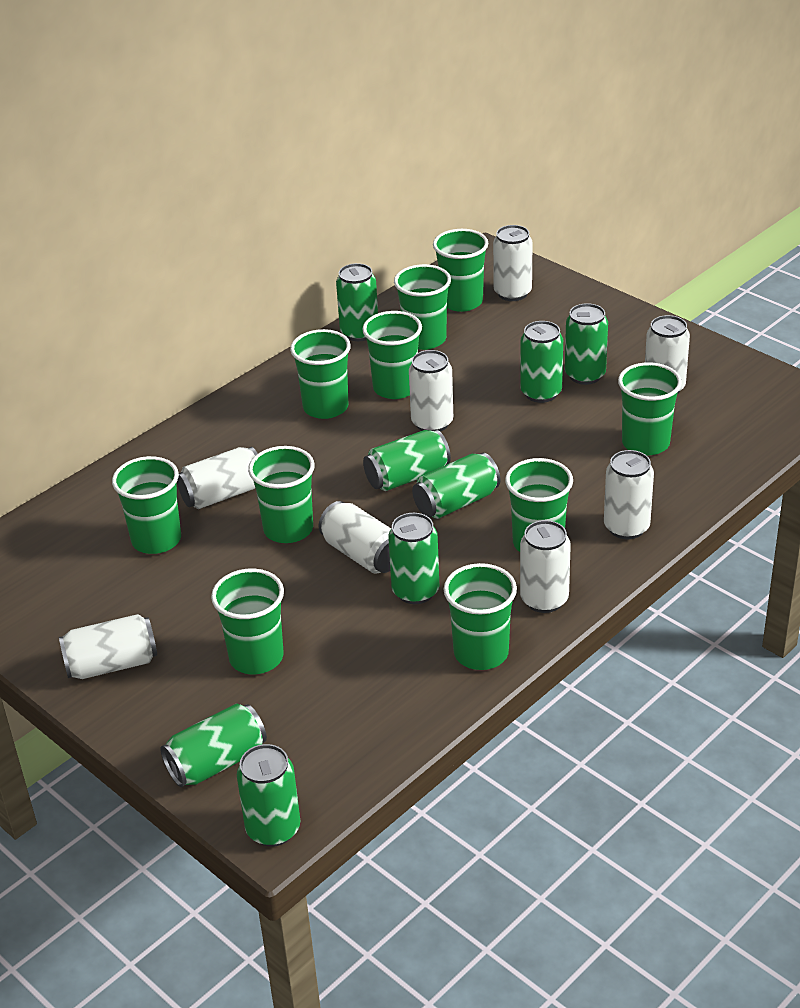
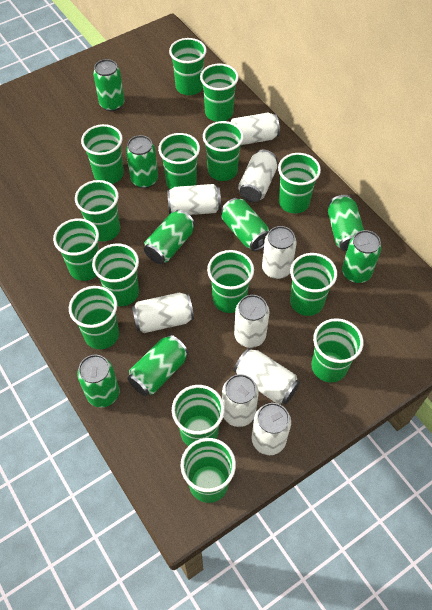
green cup: 10 -> 15
white can: 8 -> 9

